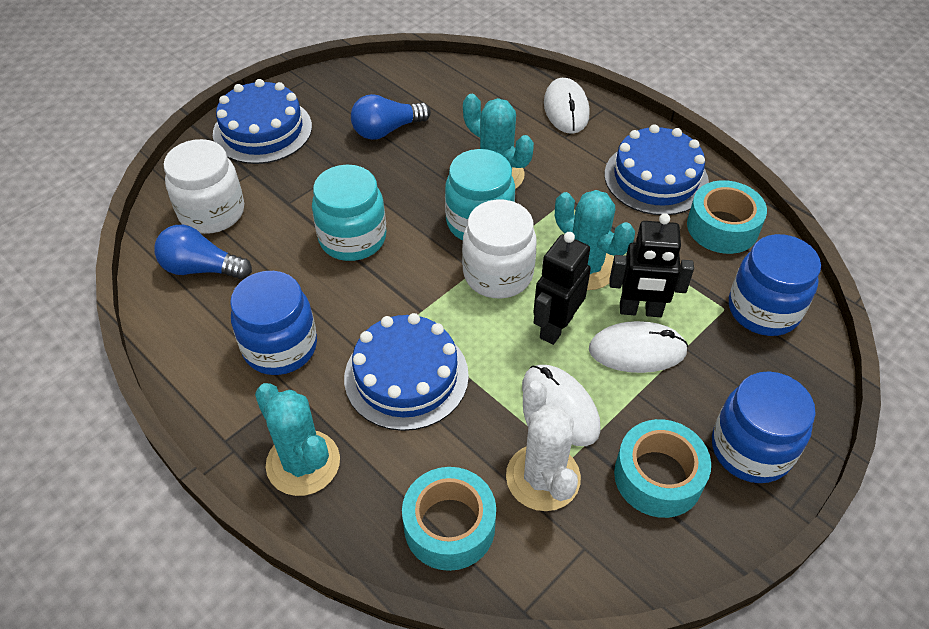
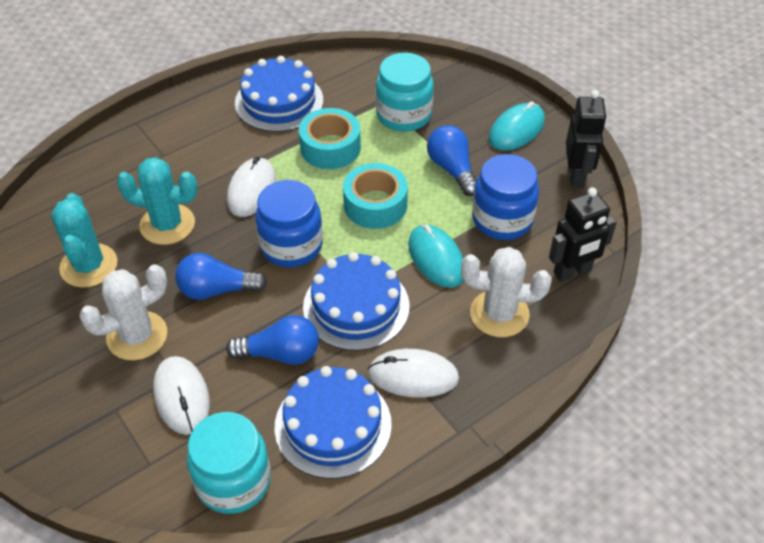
blue jar: 3 -> 2
blue light bulb: 2 -> 3
turquoise cactus: 3 -> 2
turquoise mouse: 0 -> 2
turquoise tape: 3 -> 2
white cactus: 1 -> 2
white jar: 2 -> 0

